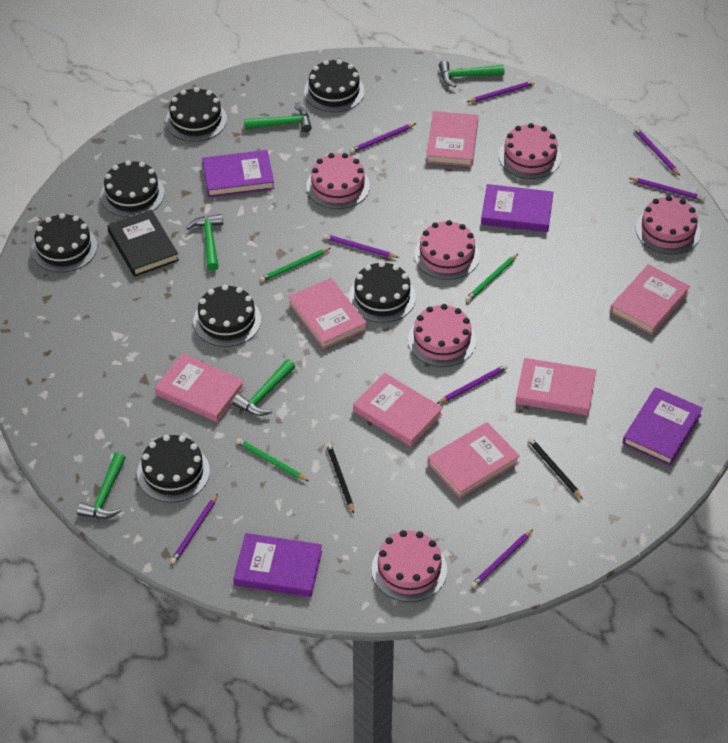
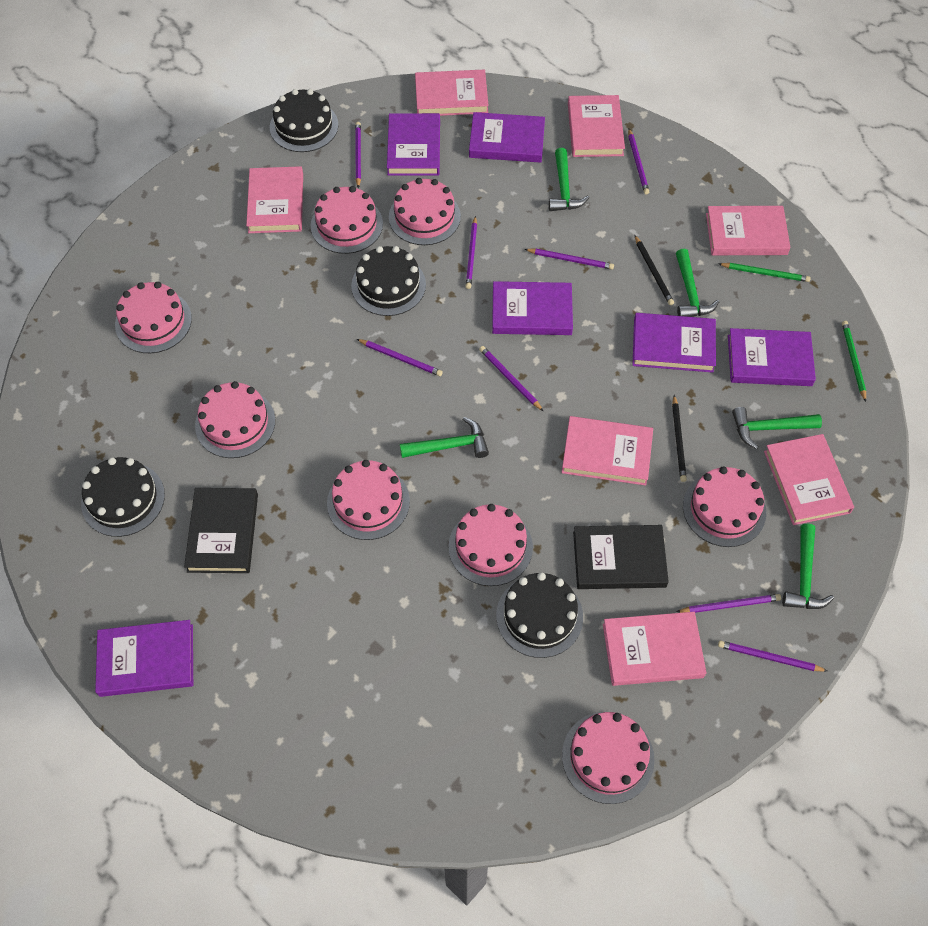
black book: 1 -> 2
black cake: 7 -> 4
green pencil: 3 -> 2
pink cake: 6 -> 8
purple book: 4 -> 6

